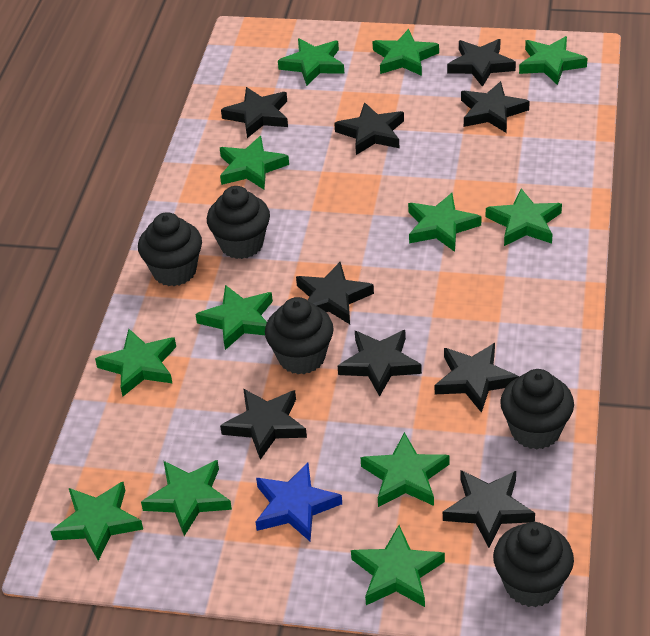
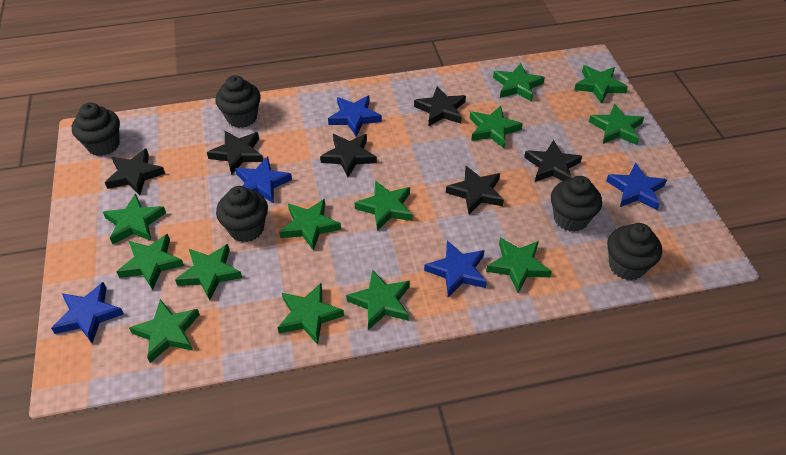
black star: 9 -> 6
blue star: 1 -> 5
green star: 12 -> 13

